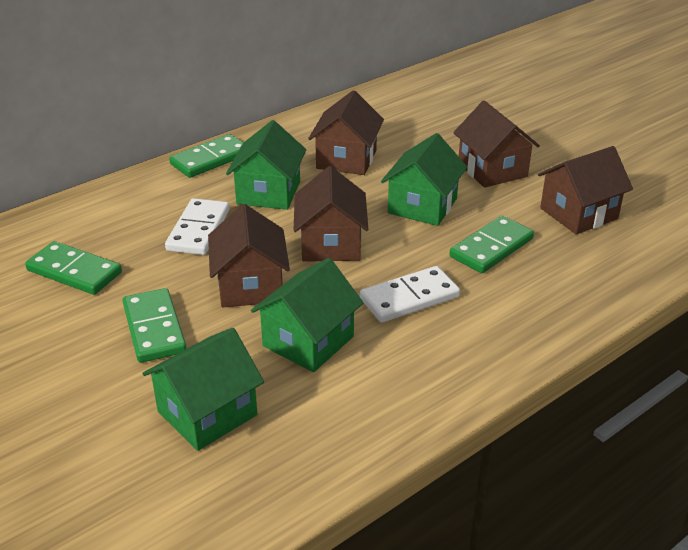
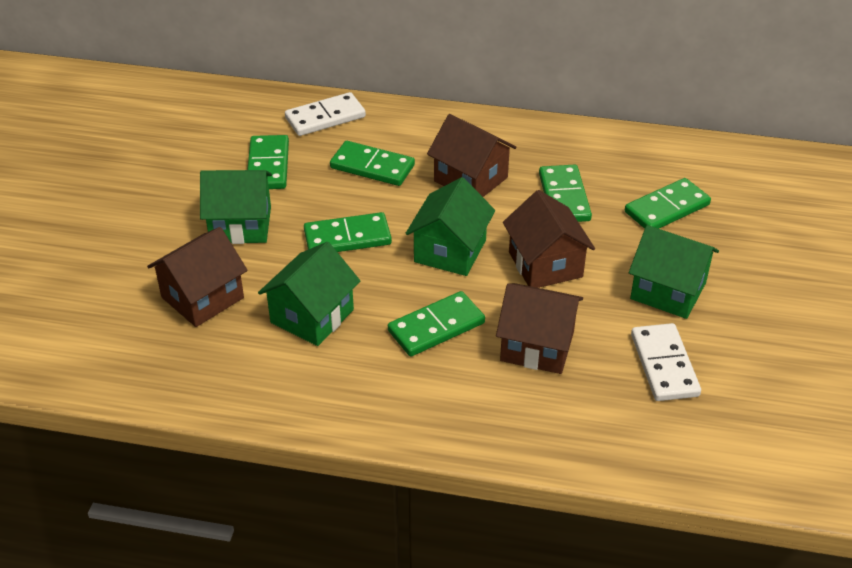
brown house: 5 -> 4
green domino: 4 -> 6

